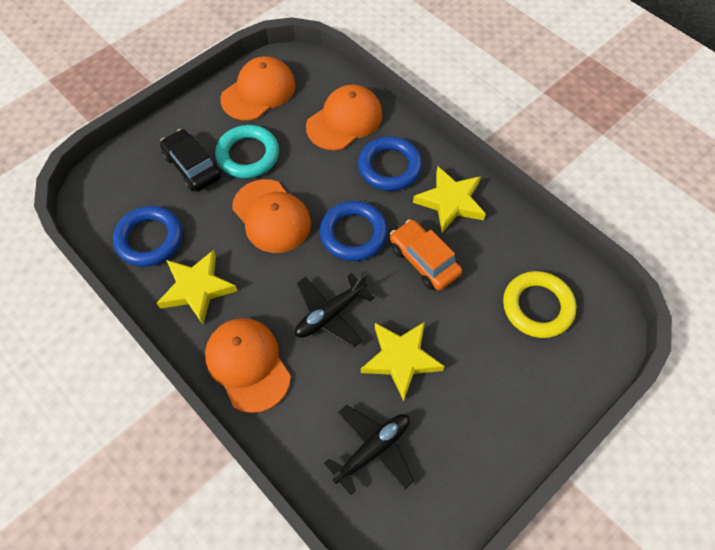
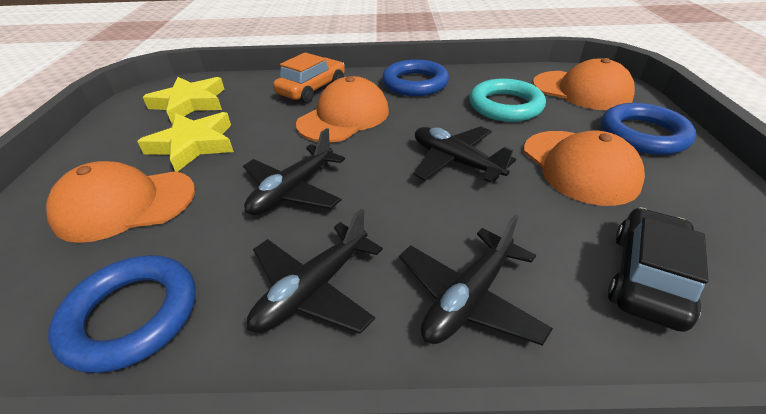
black plane: 2 -> 4
yellow ring: 1 -> 0
yellow star: 3 -> 2

